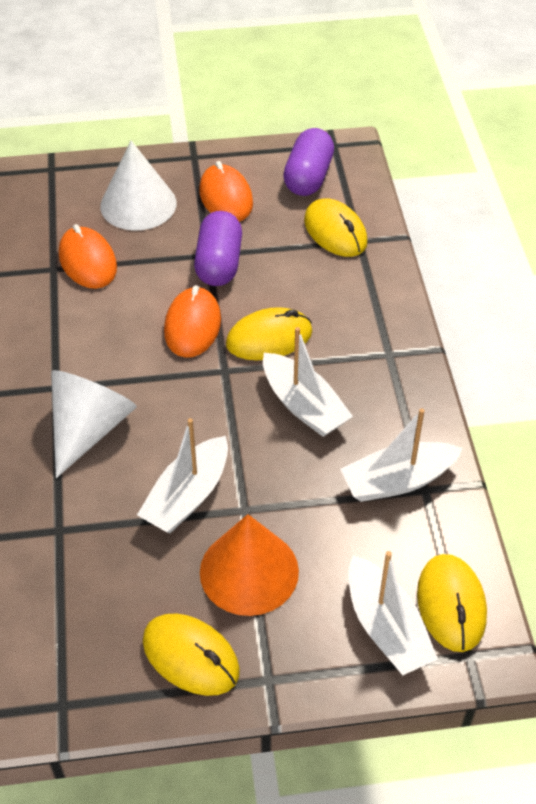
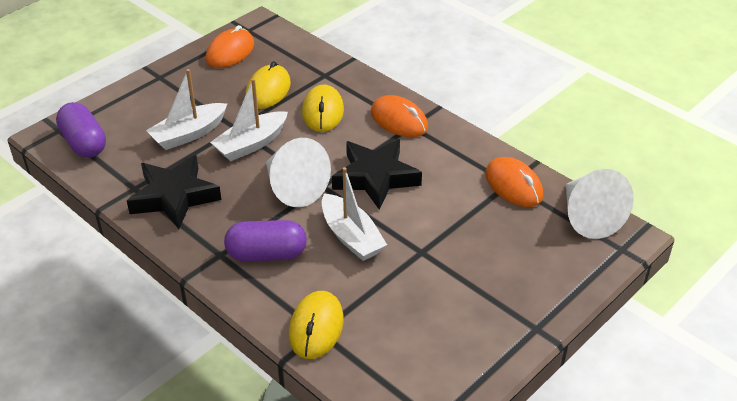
black star: 0 -> 2
orange cone: 1 -> 0
white boat: 4 -> 3
yellow mouse: 4 -> 3

